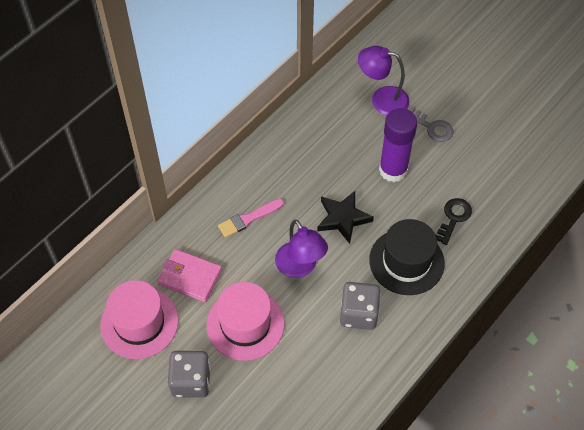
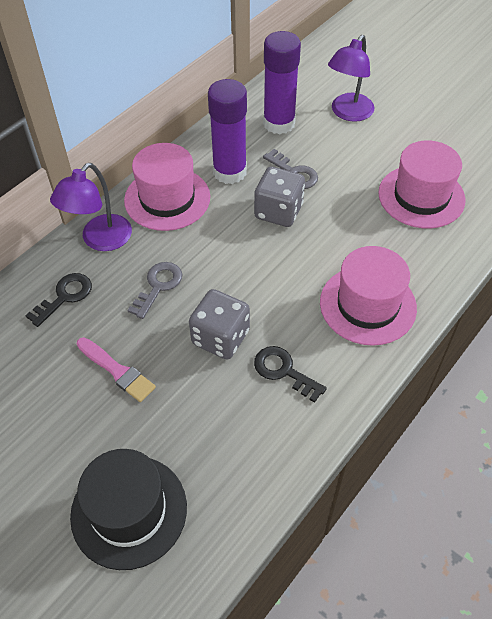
black key: 1 -> 2
black star: 1 -> 0
grey key: 1 -> 2
pink hat: 2 -> 3
pink wallet: 1 -> 0
purple glue stick: 1 -> 2

